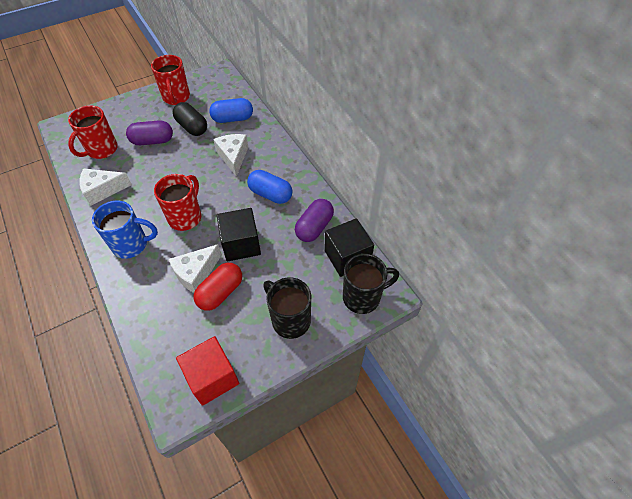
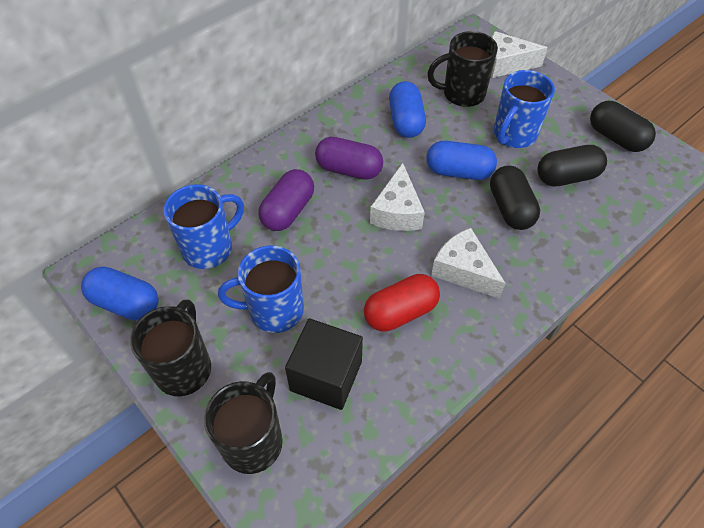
black capsule: 1 -> 3
black cube: 2 -> 1
black mug: 2 -> 3
blue capsule: 2 -> 3
blue mug: 1 -> 3
red cube: 1 -> 0
red mug: 3 -> 0

